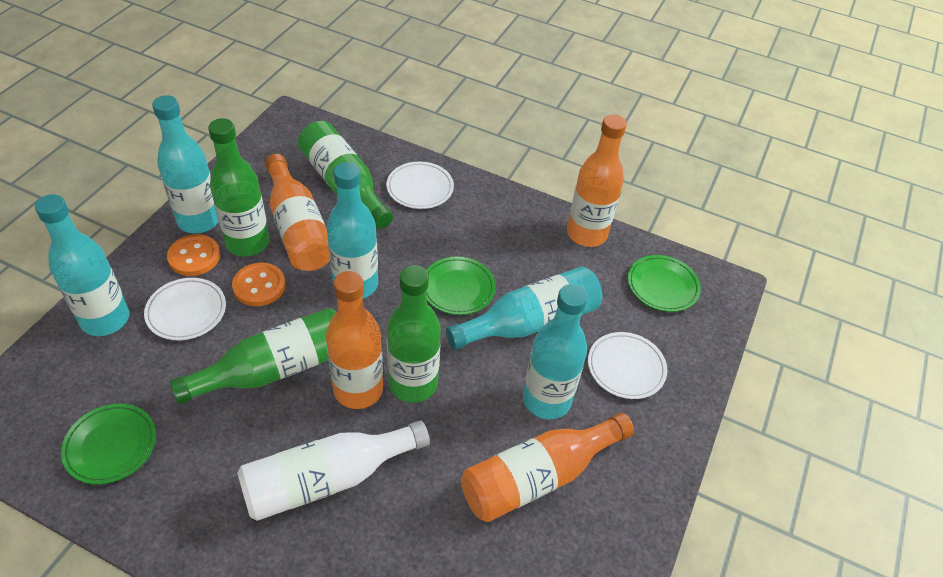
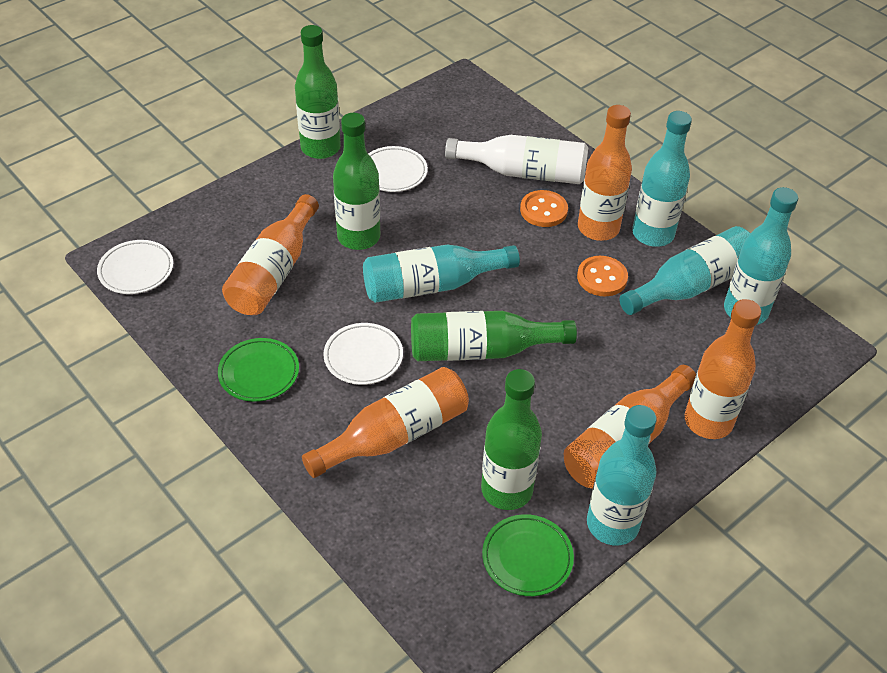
green plate: 3 -> 2
orange bottle: 4 -> 5

